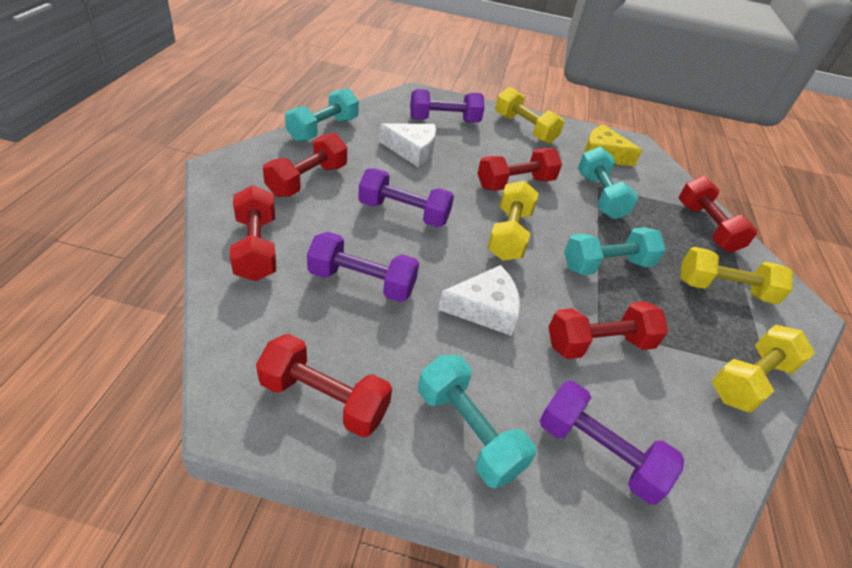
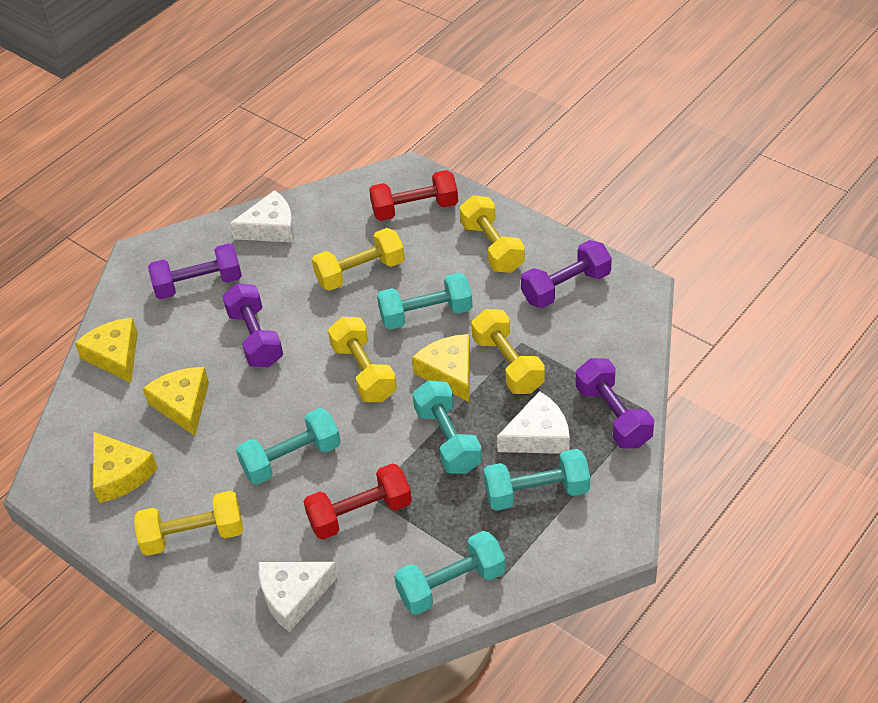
red dumbbell: 6 -> 2
turquoise dumbbell: 4 -> 5
white cheese: 2 -> 3
yellow cheese: 1 -> 4
yellow dumbbell: 4 -> 5

